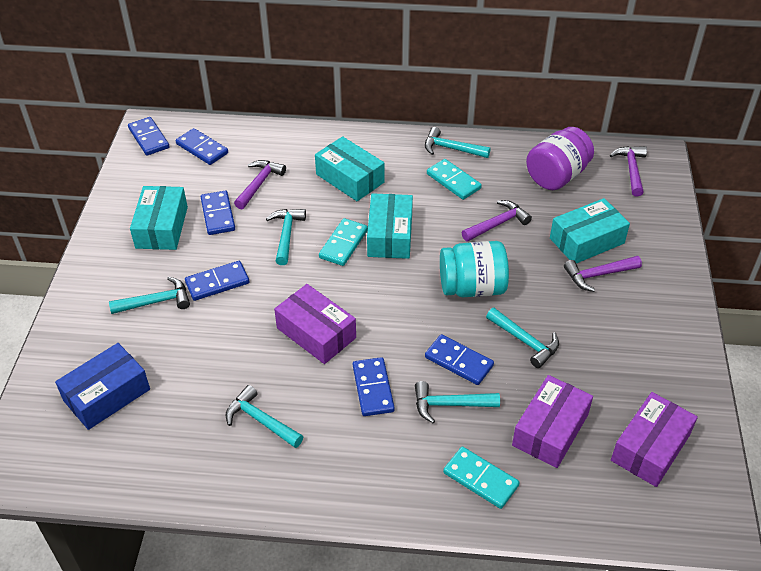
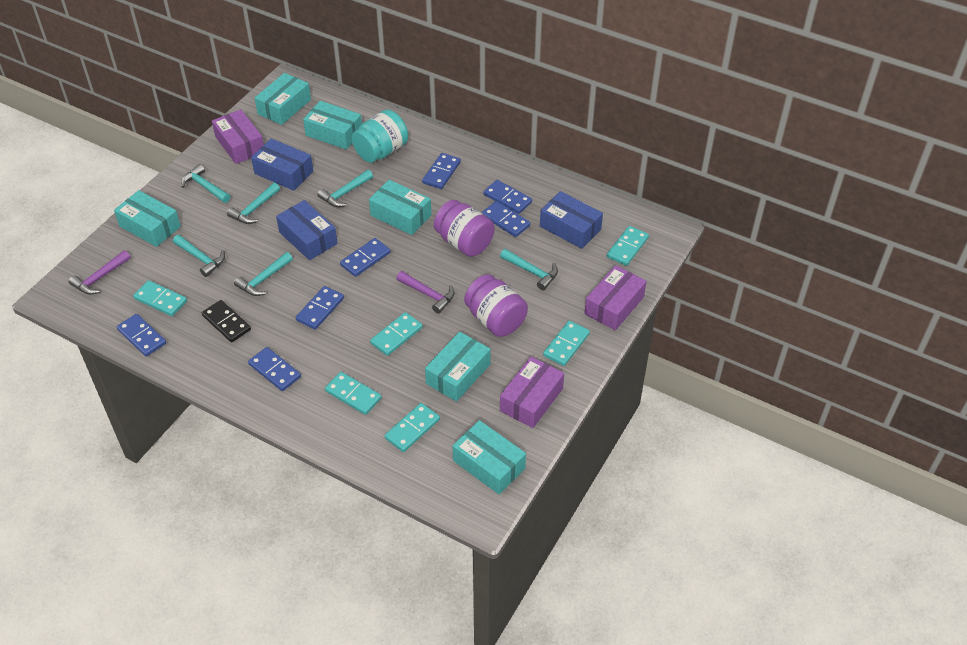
black domino: 0 -> 1
blue box: 1 -> 3
blue domino: 6 -> 7
purple hammer: 4 -> 2
purple jar: 1 -> 2
turquoise box: 4 -> 6
turquoise domino: 3 -> 6

